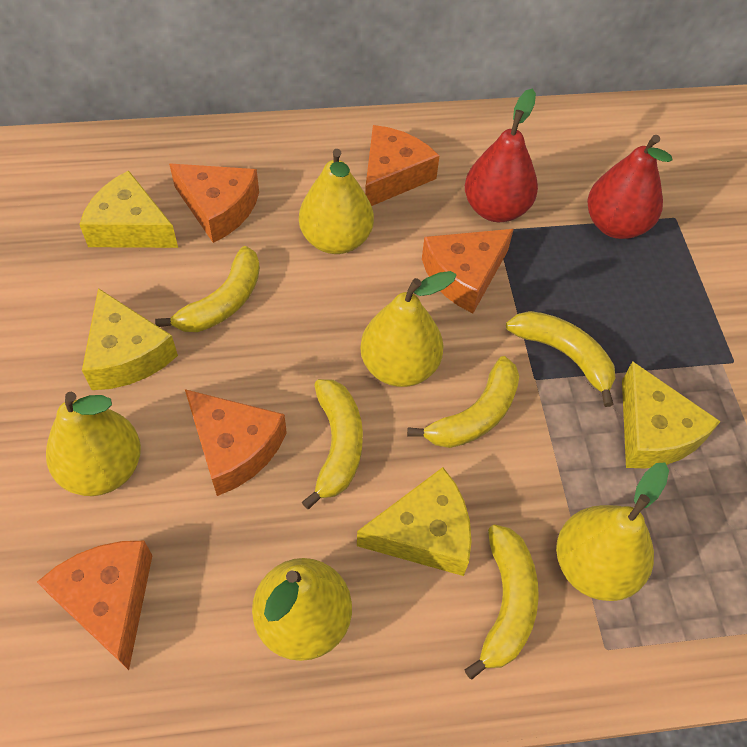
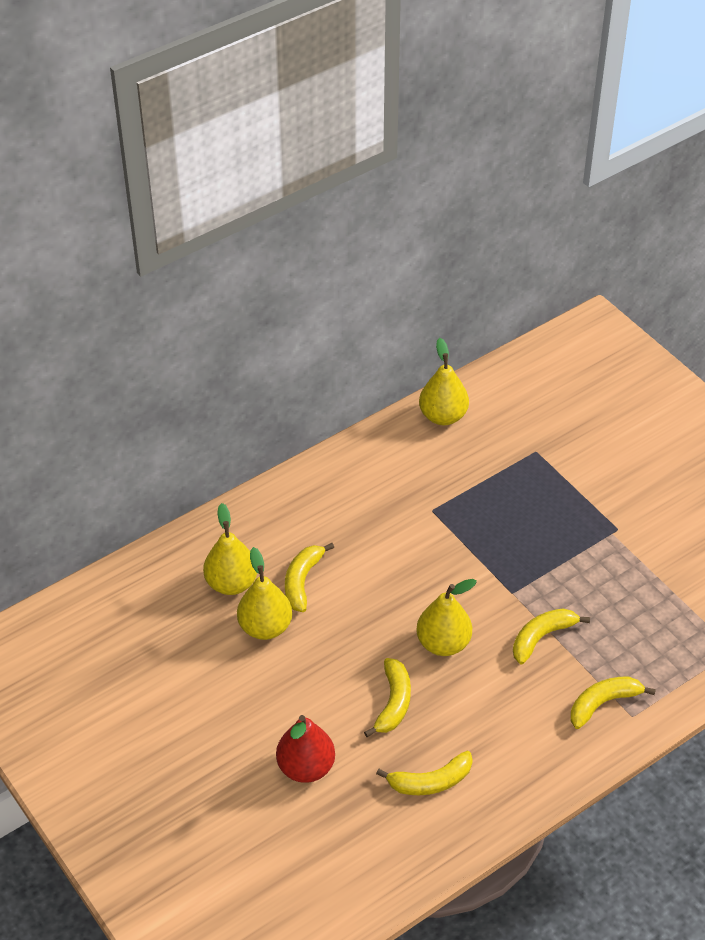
orange cheese: 5 -> 0
red pear: 2 -> 1
yellow cheese: 4 -> 0
yellow pear: 5 -> 4

